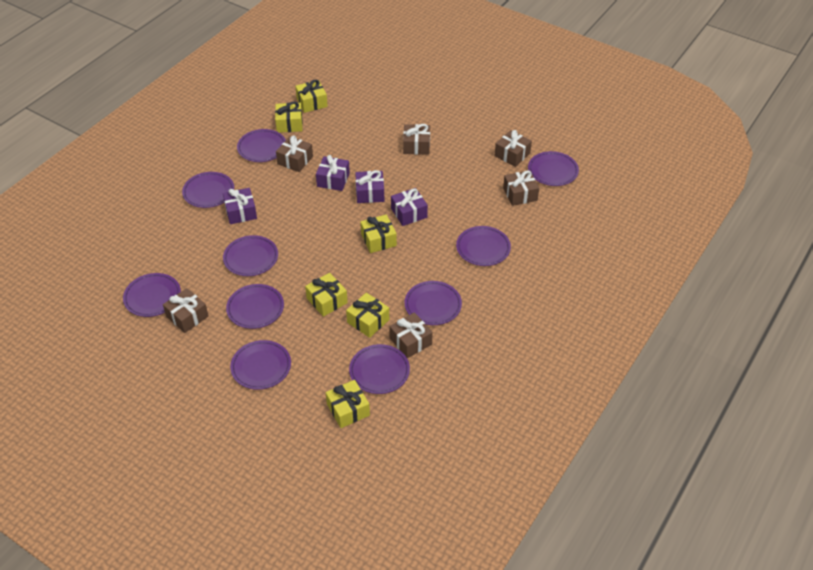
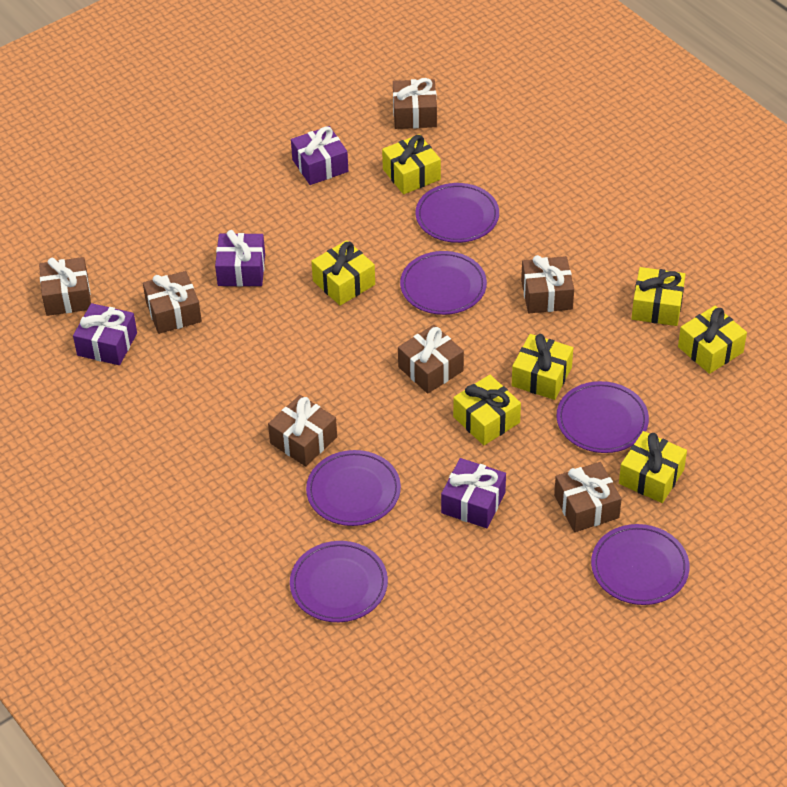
brown gift: 6 -> 7
purple plate: 10 -> 6
yellow gift: 6 -> 7

